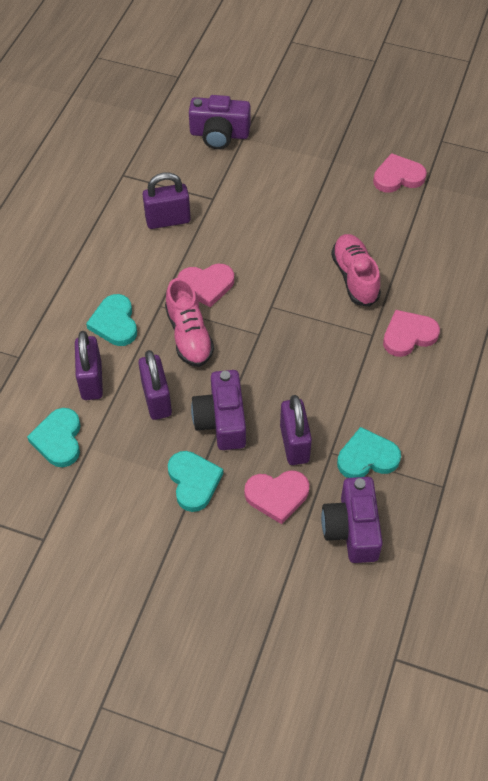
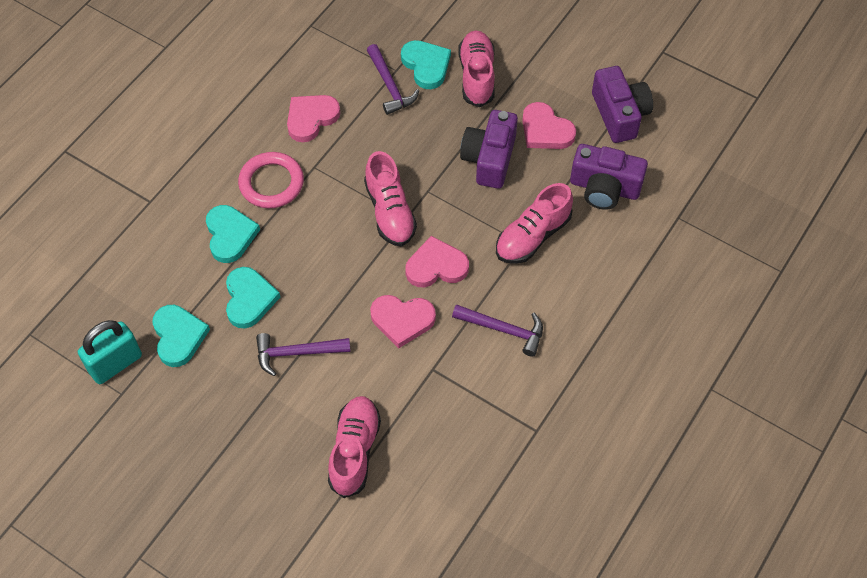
pink ring: 0 -> 1
pink shoe: 2 -> 4
purple hammer: 0 -> 3
purple padlock: 4 -> 0
turquoise padlock: 0 -> 1

